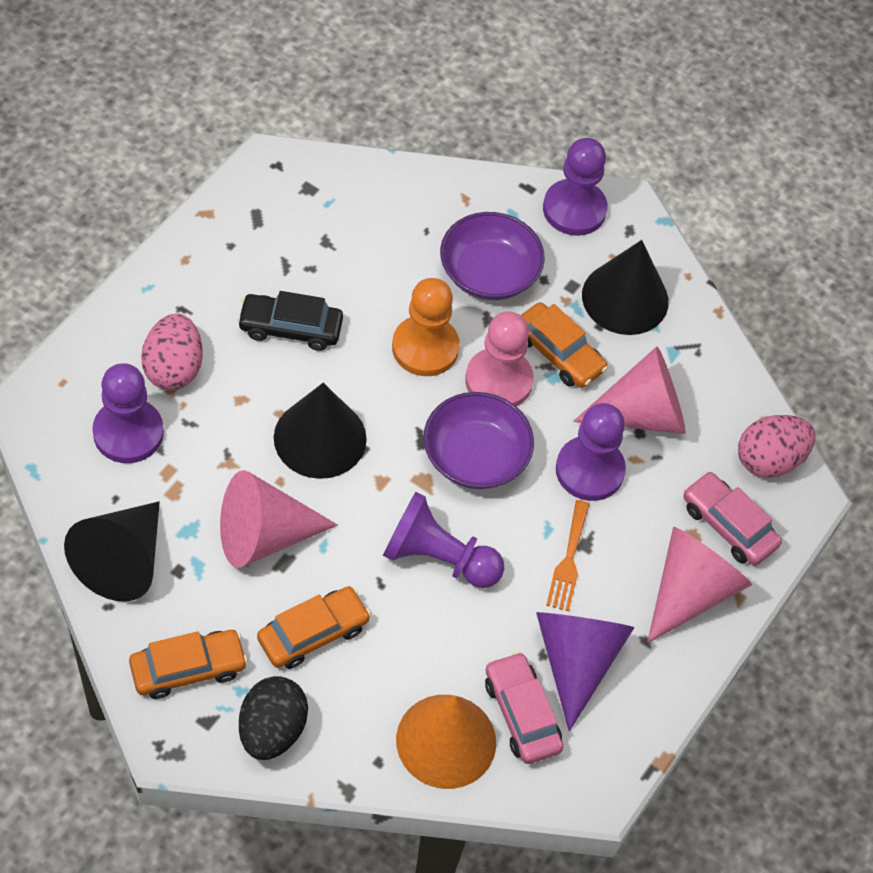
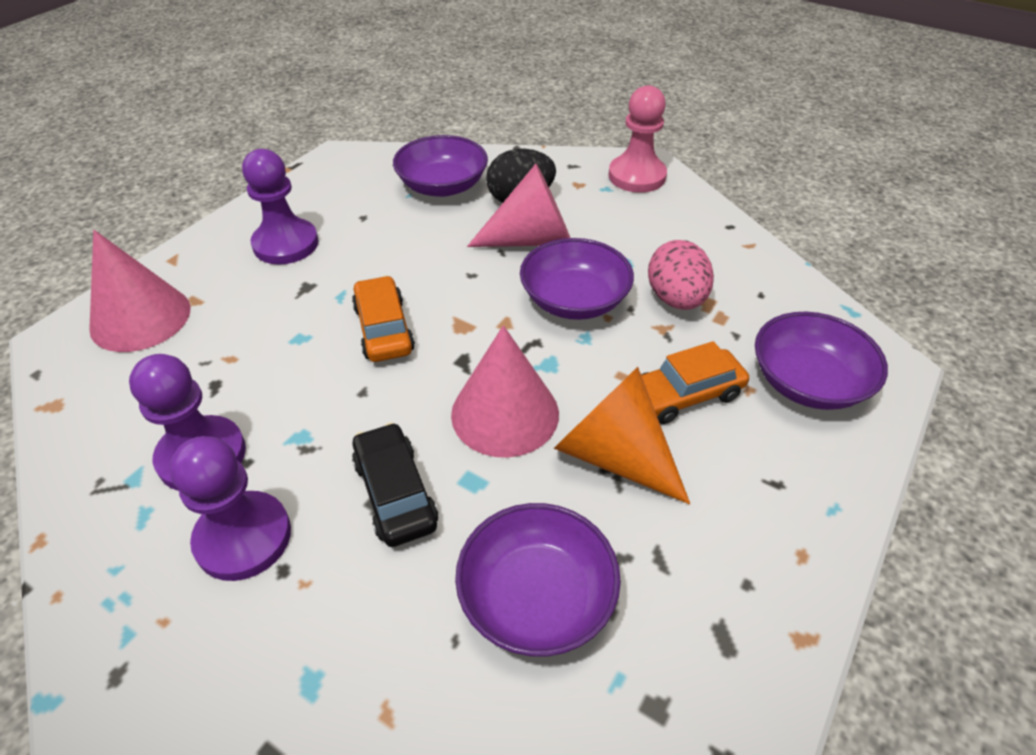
black cone: 3 -> 0
orange car: 3 -> 2
orange fork: 1 -> 0
orange pawn: 1 -> 0
pink car: 2 -> 0
pink egg: 2 -> 1
purple bowl: 2 -> 4
purple cone: 1 -> 0
purple pawn: 4 -> 3

